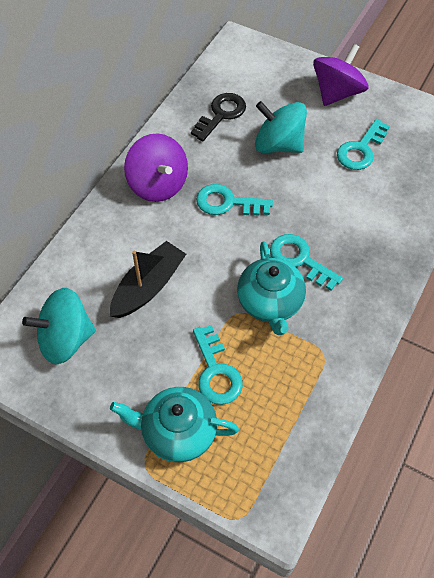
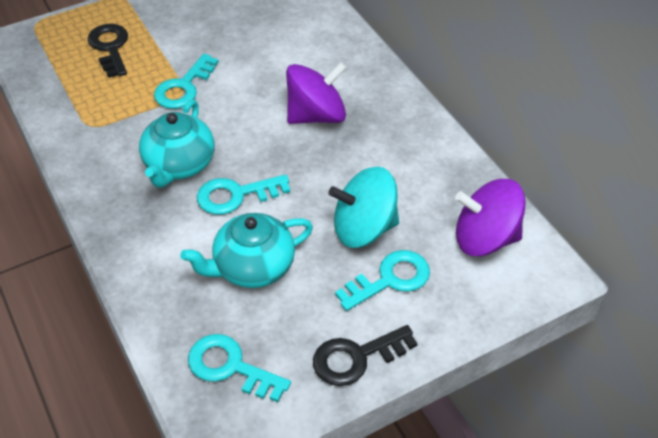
black boat: 1 -> 0
black key: 1 -> 2
turquoise spinning top: 2 -> 1

